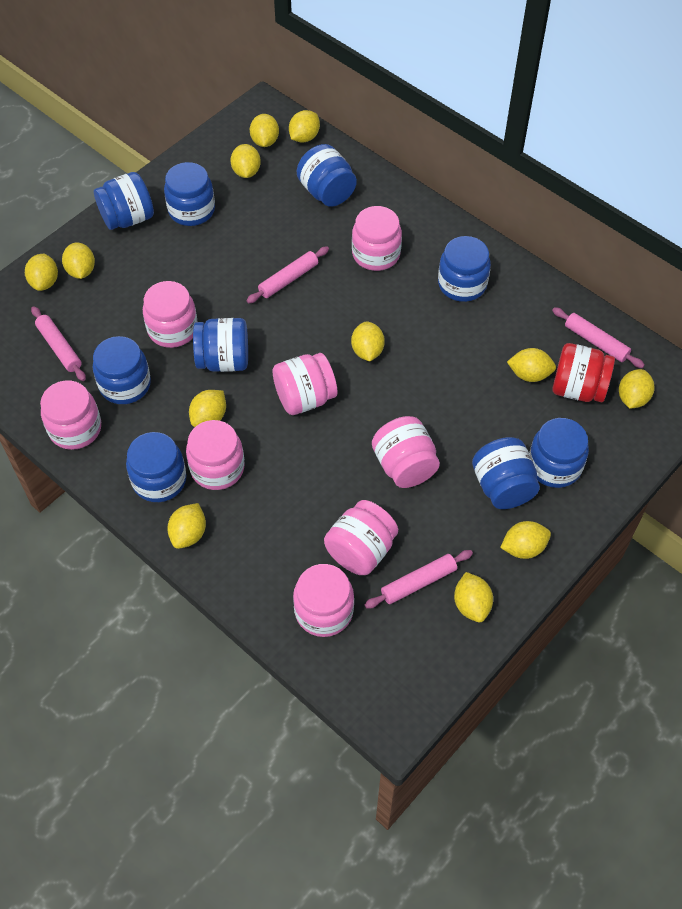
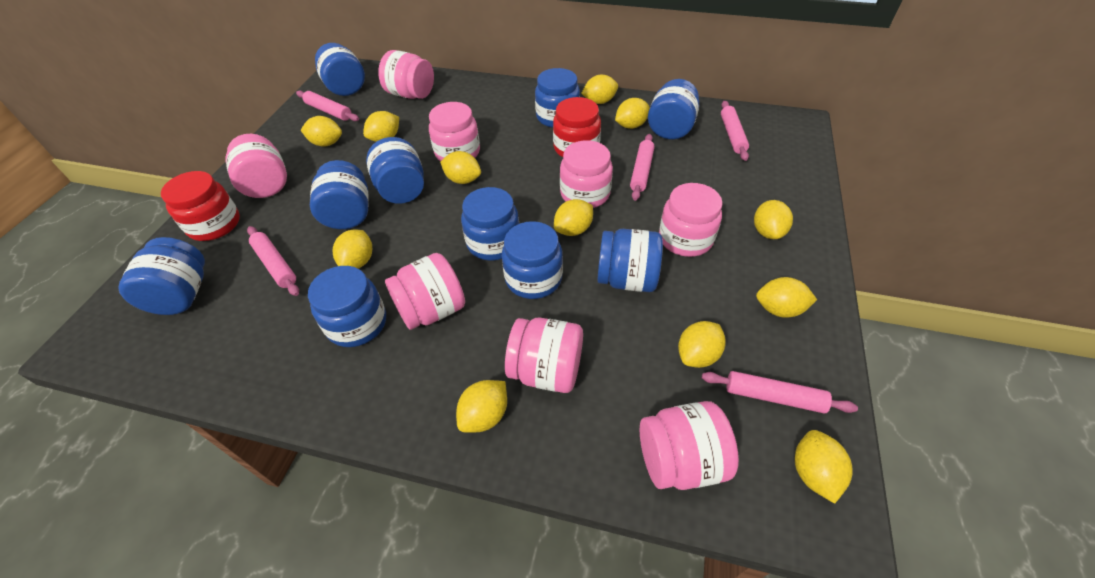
blue jar: 9 -> 10
pink rolling pin: 4 -> 5
red jar: 1 -> 2

